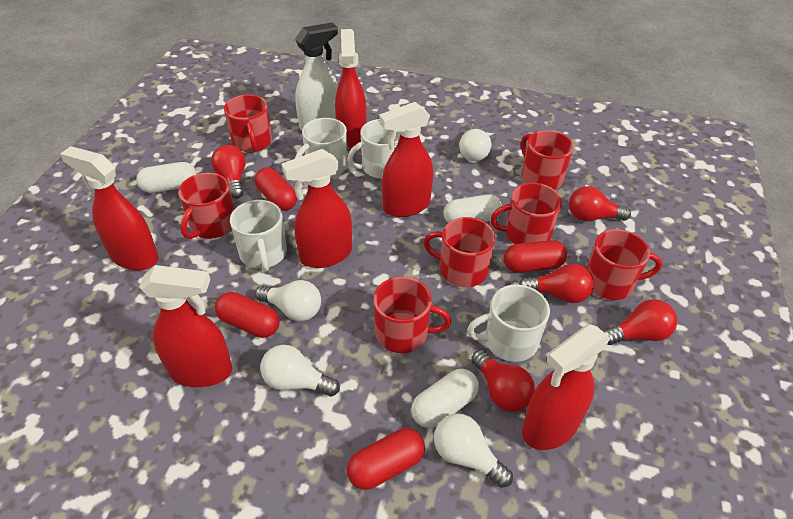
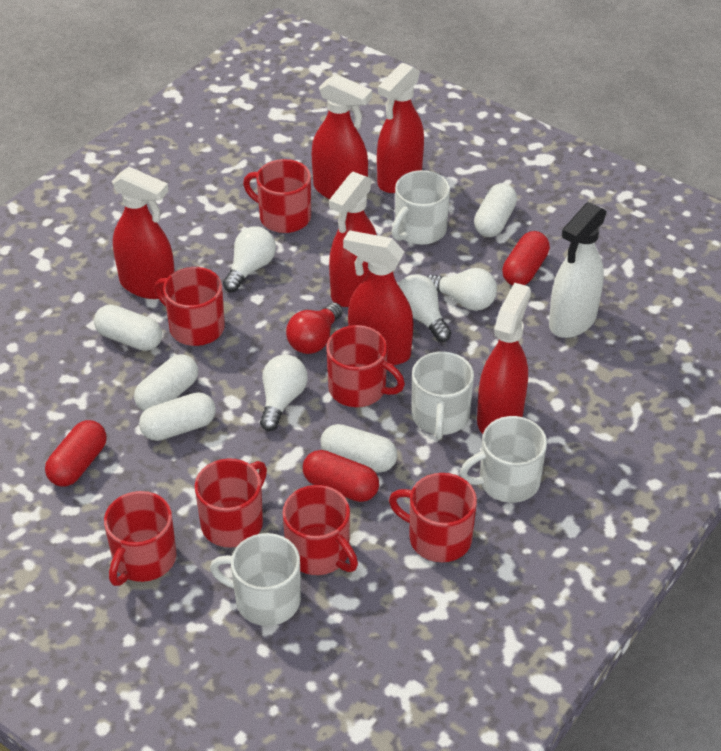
red capsule: 4 -> 3
red light bulb: 5 -> 1
white capsule: 3 -> 5

